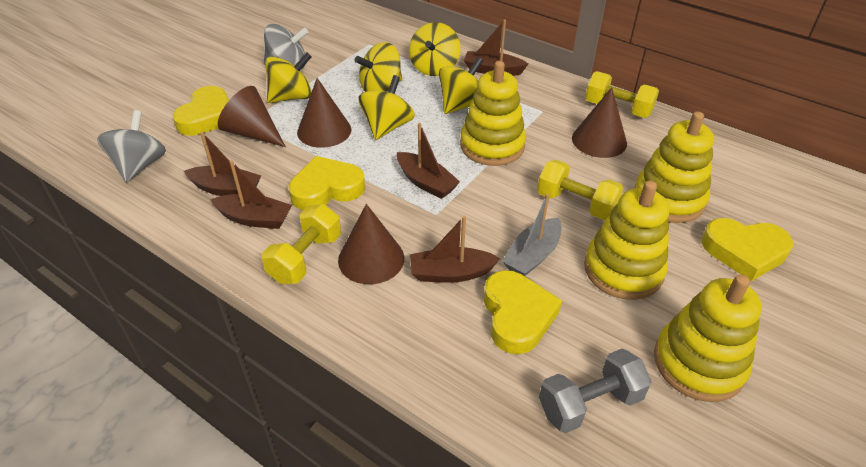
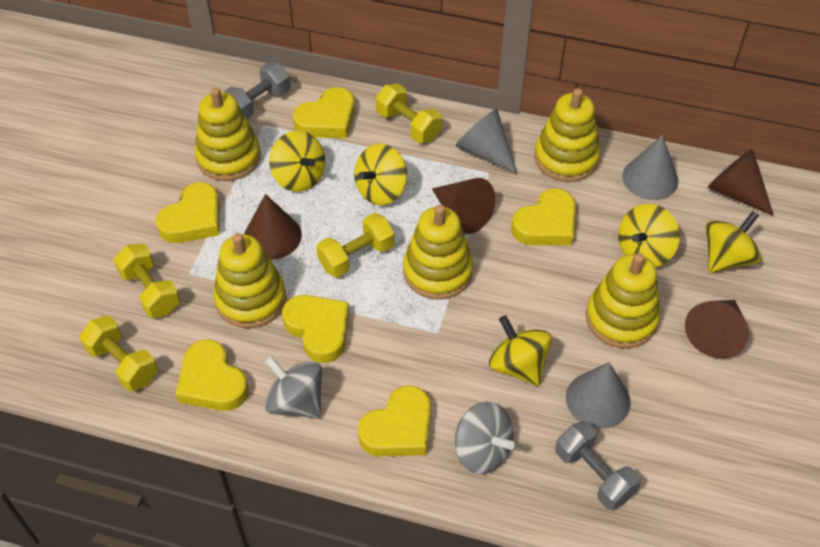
brown boat: 5 -> 0
grey boat: 1 -> 0
grey cone: 0 -> 3
grey dumbbell: 1 -> 2
yellow dumbbell: 3 -> 4
yellow heart: 4 -> 6
yellow stacking toy: 4 -> 5

